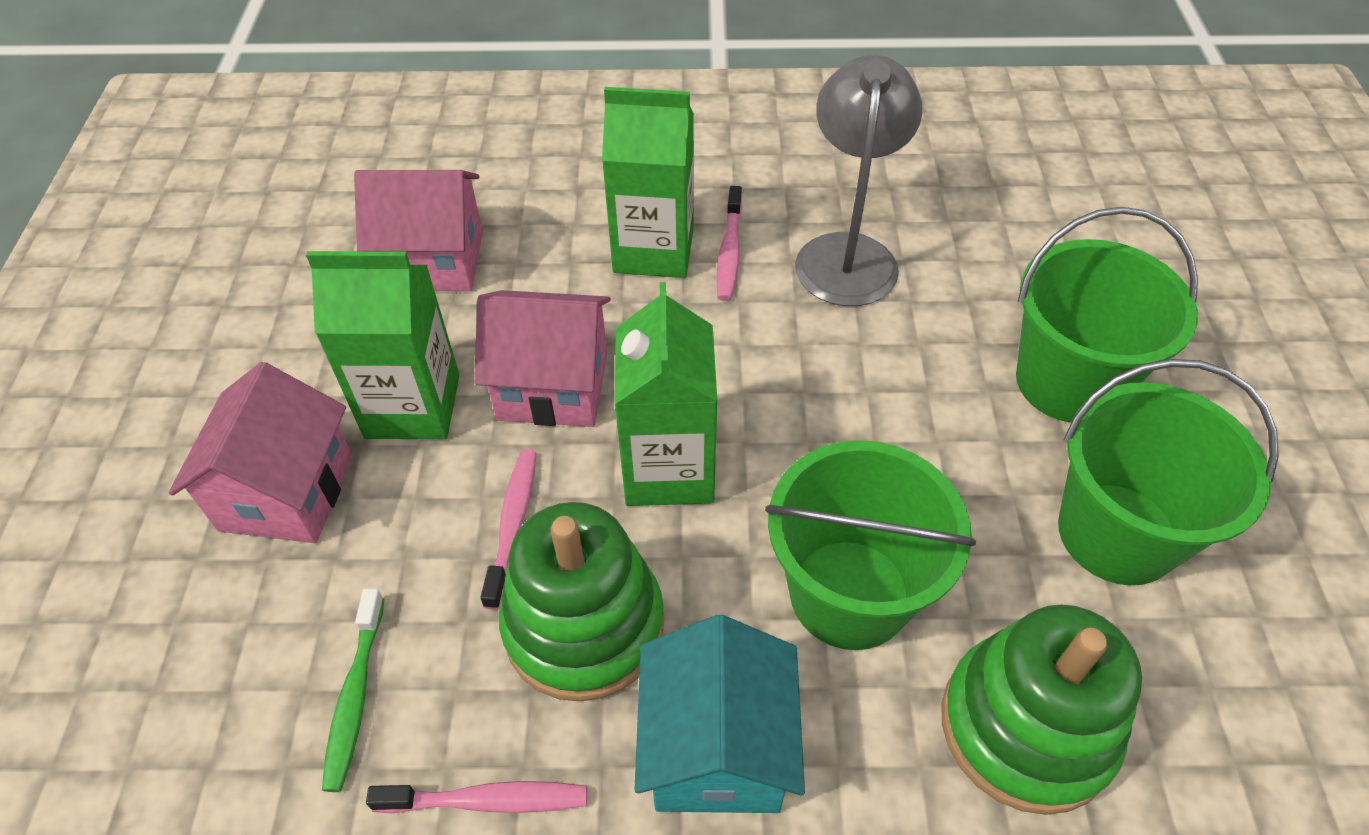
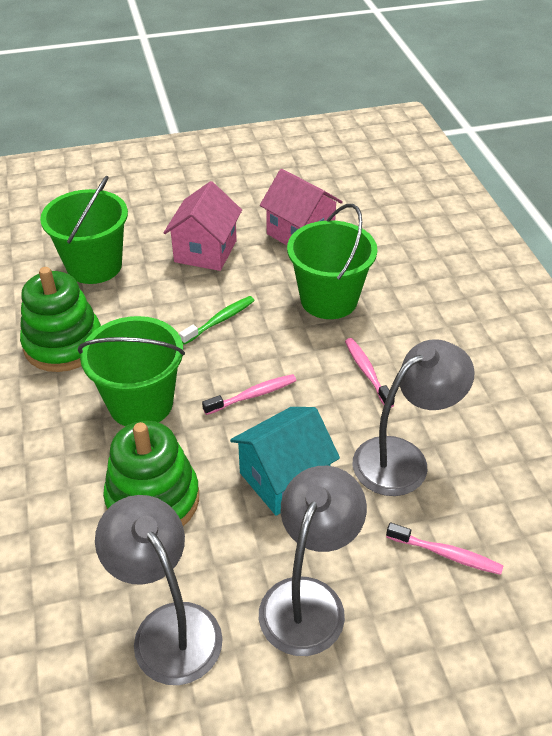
green carton: 3 -> 0
grey lamp: 1 -> 3
pink house: 3 -> 2

